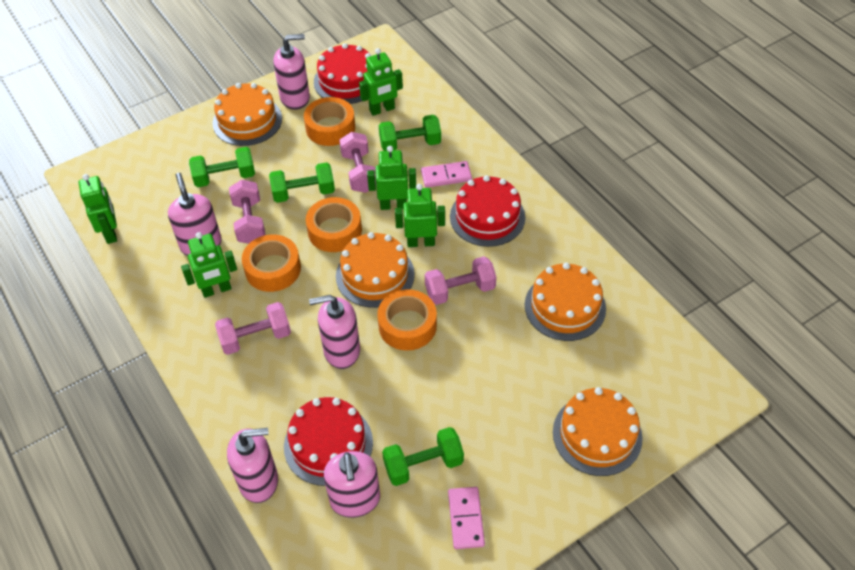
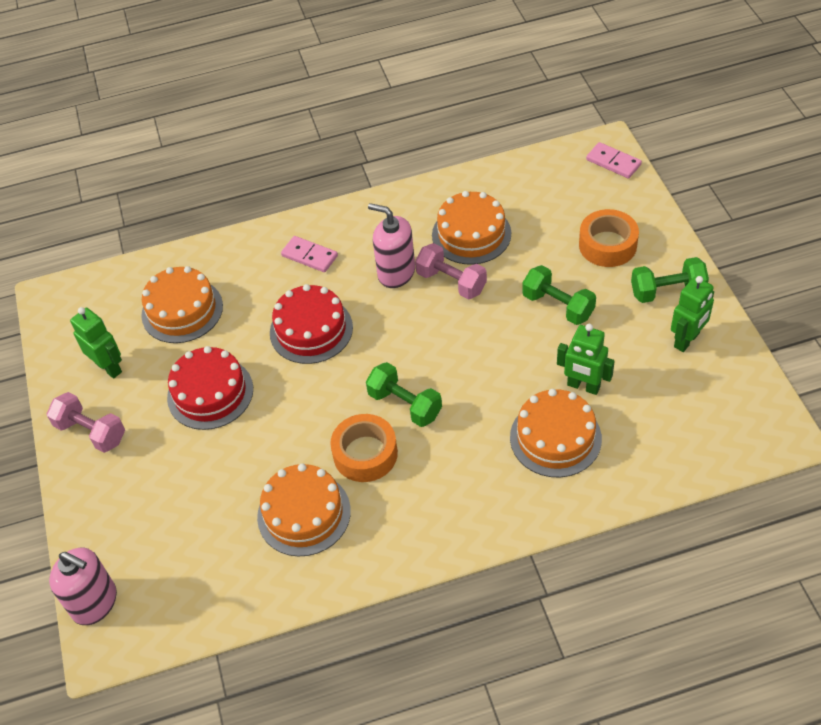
green dumbbell: 4 -> 3
green robot: 5 -> 3
orange tape: 4 -> 2
pink dumbbell: 4 -> 2
pink soap dispenser: 5 -> 2
red cake: 3 -> 2

